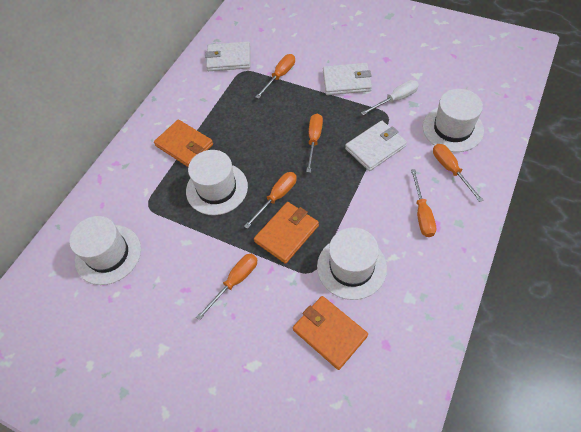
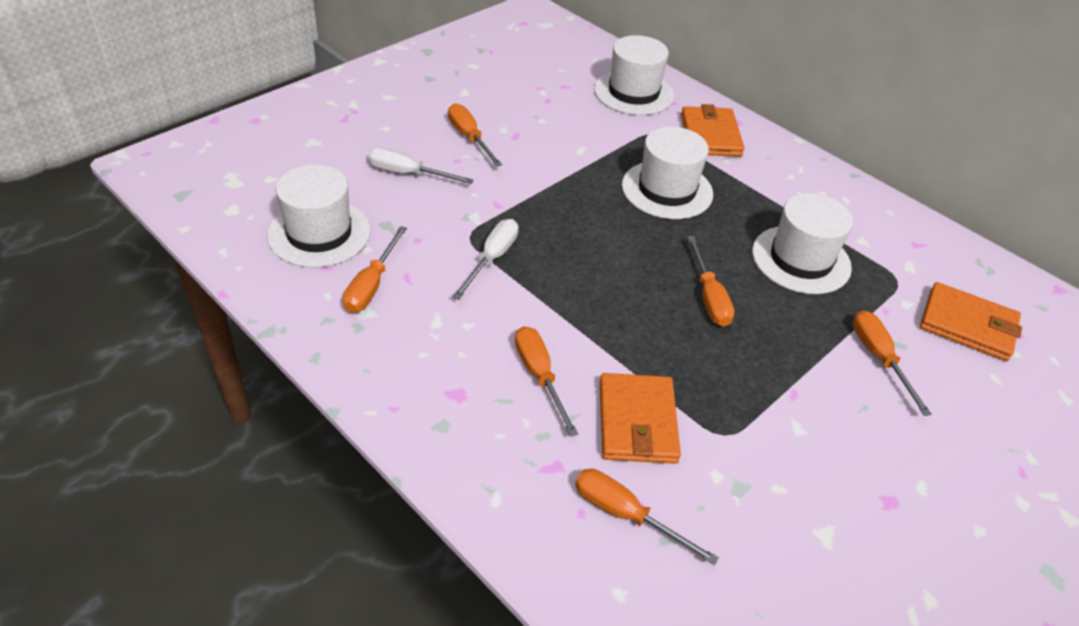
white screwdriver: 1 -> 2
white wallet: 3 -> 0

